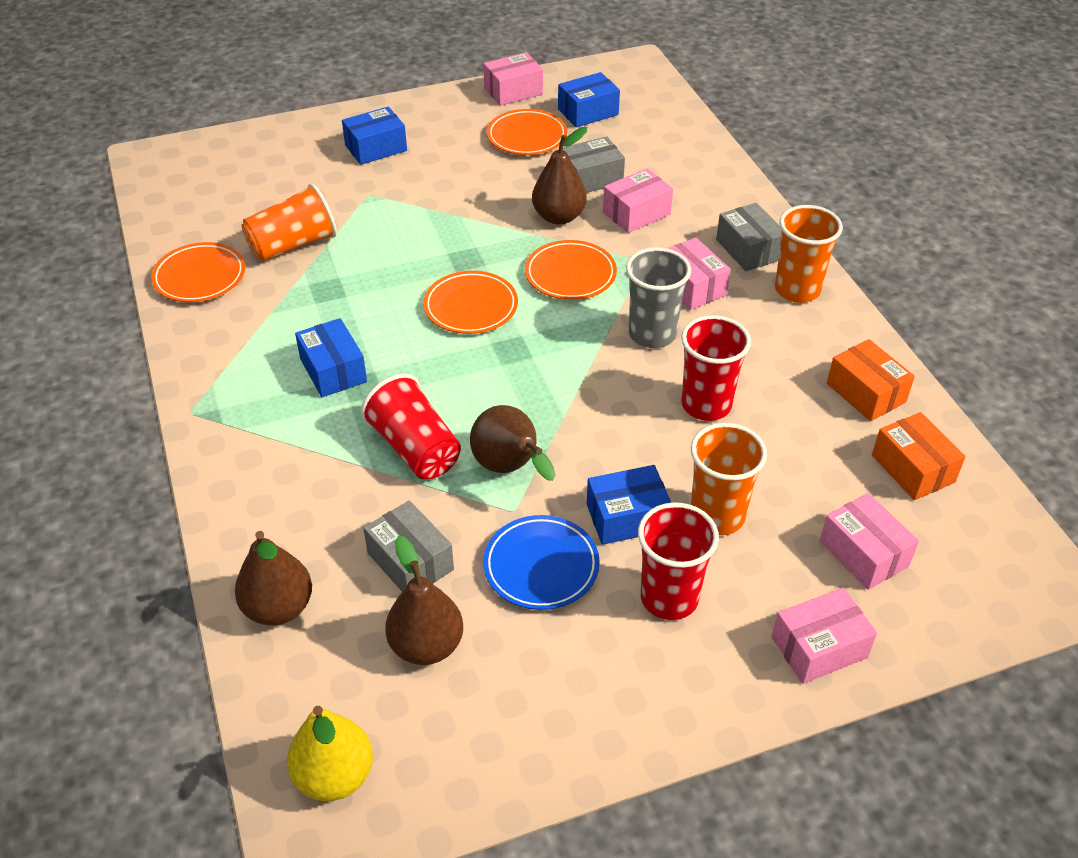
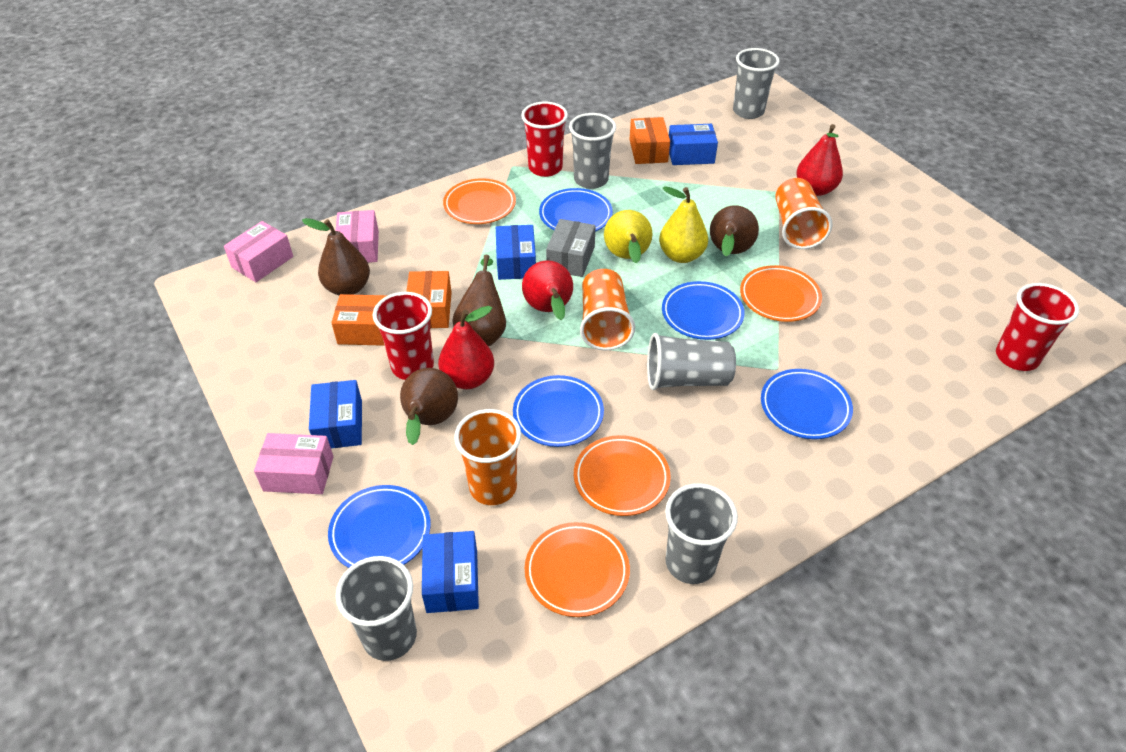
blue plate: 1 -> 5
grey box: 3 -> 1
grey cup: 1 -> 5
orange box: 2 -> 3
pink box: 5 -> 3
red pear: 0 -> 3
yellow pear: 1 -> 2

